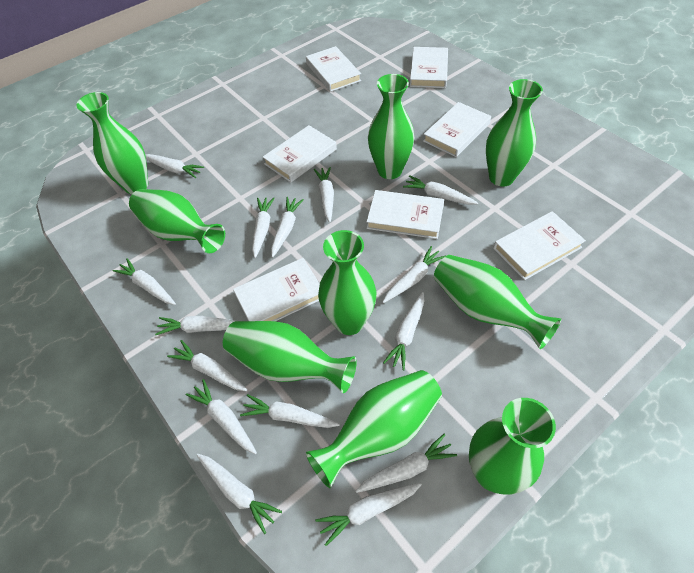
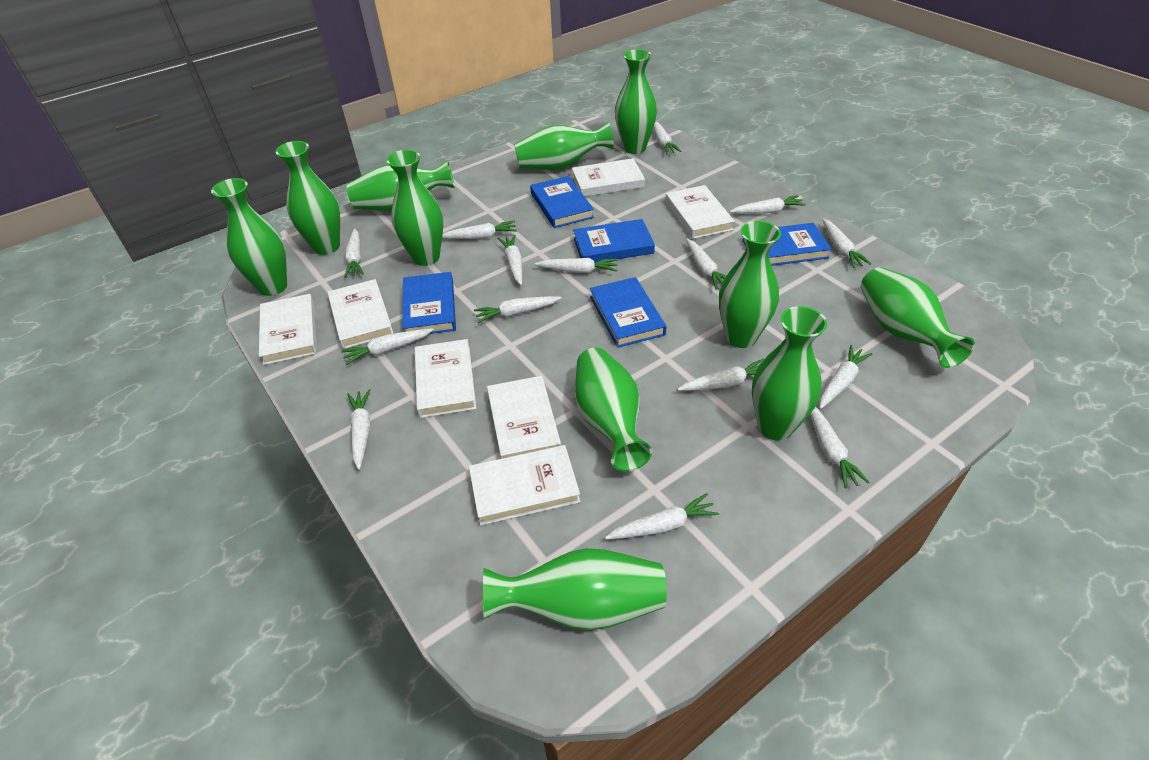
blue book: 0 -> 5
green vase: 9 -> 11

